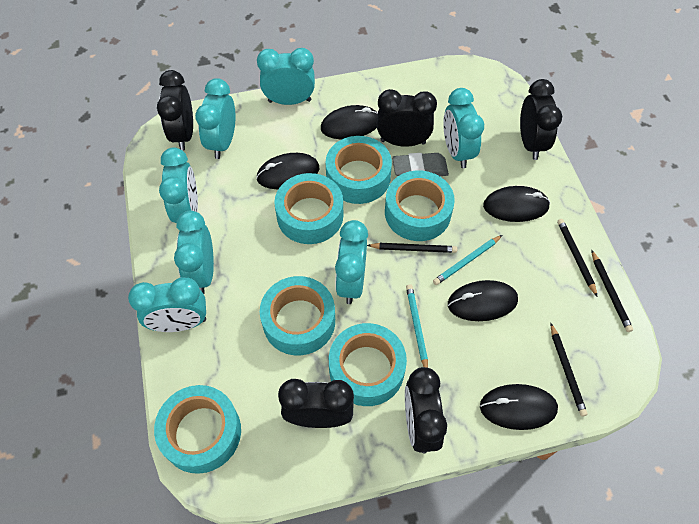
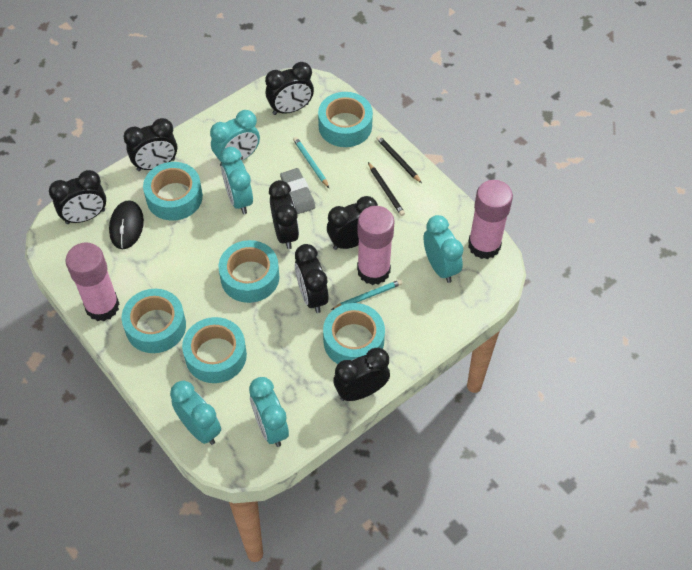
black clock: 5 -> 7
black mouse: 5 -> 1
black pencil: 4 -> 2
pink glue stick: 0 -> 3
turquoise clock: 7 -> 5

